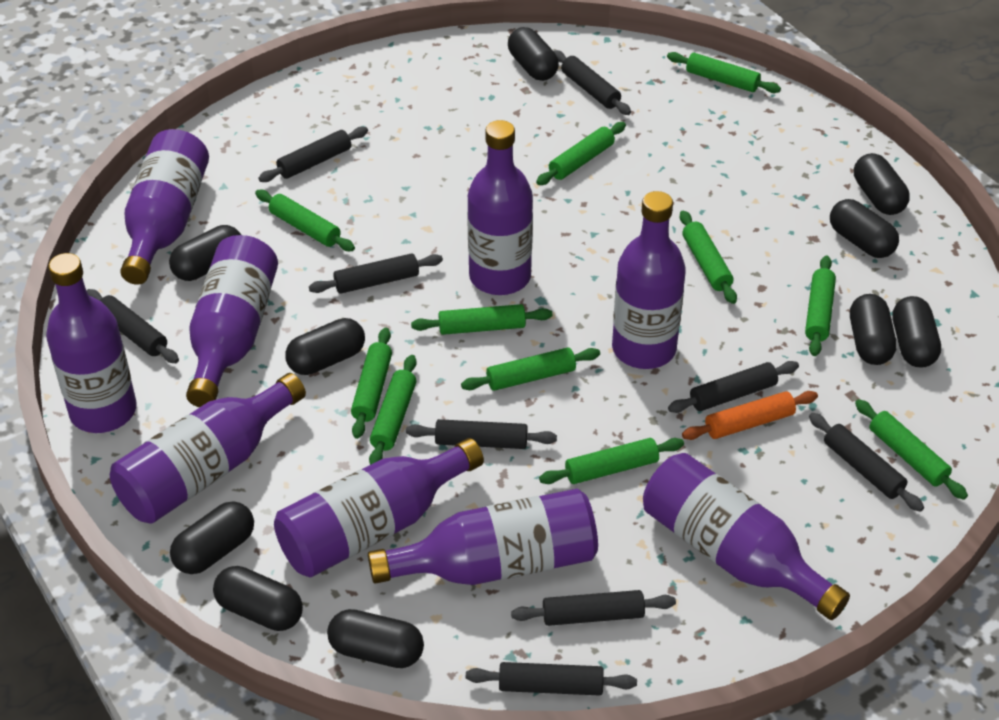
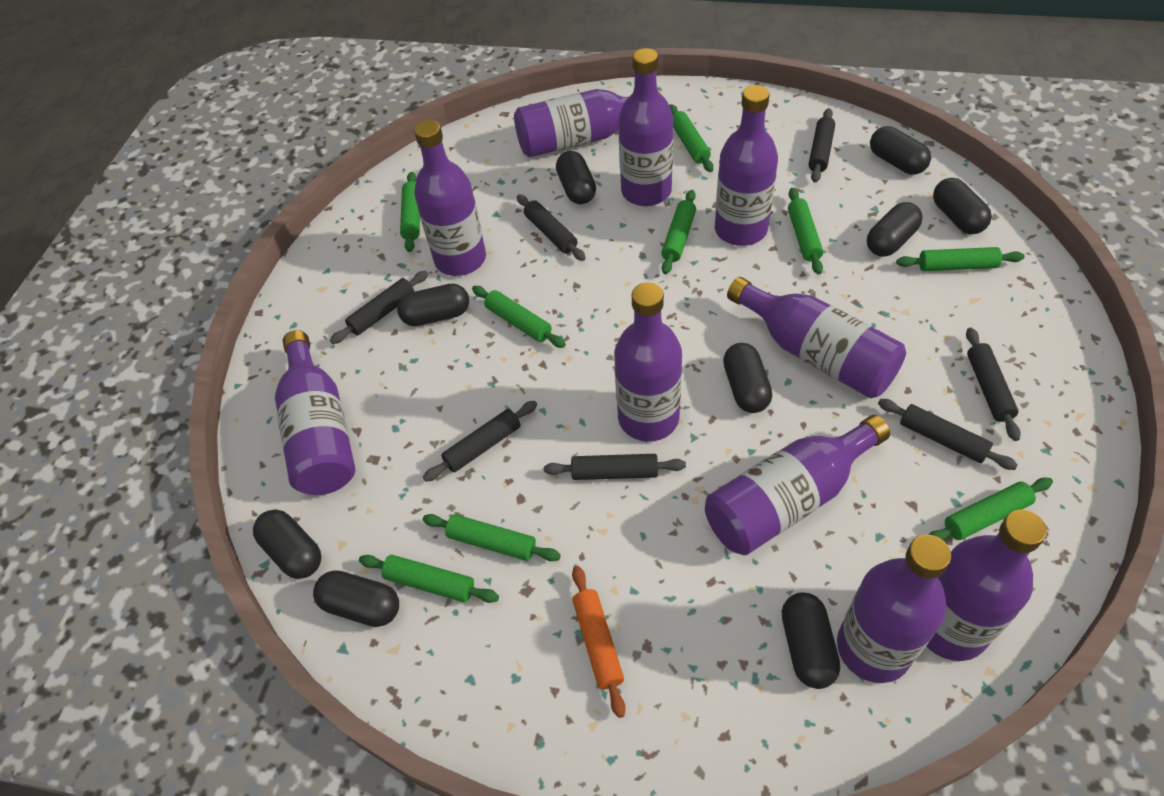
black capsule: 10 -> 9
black rolling pin: 9 -> 7
green rolling pin: 11 -> 9
purple bottle: 9 -> 10

